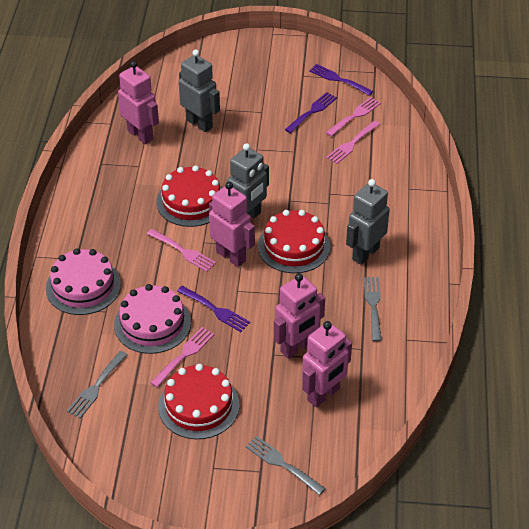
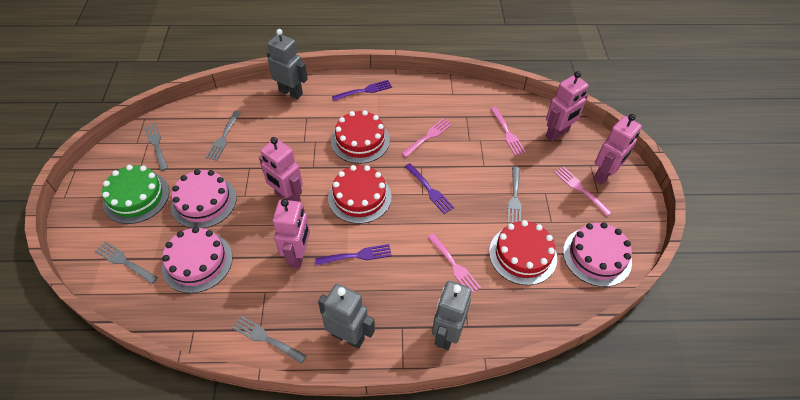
green cake: 0 -> 1
grey fork: 3 -> 5
pink cake: 2 -> 3

